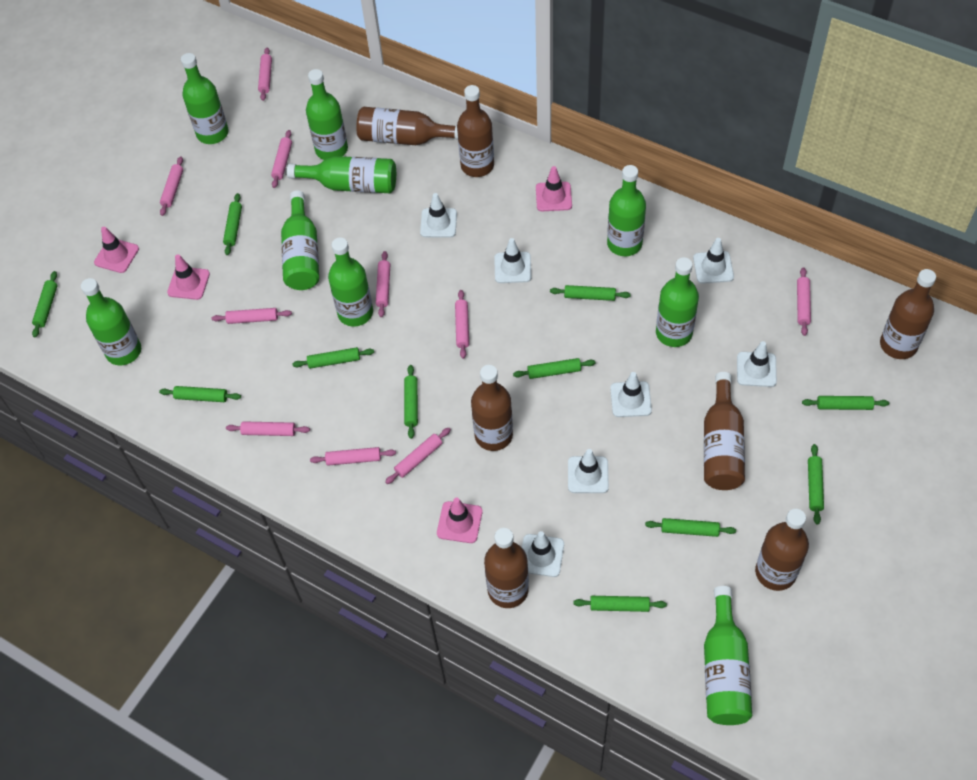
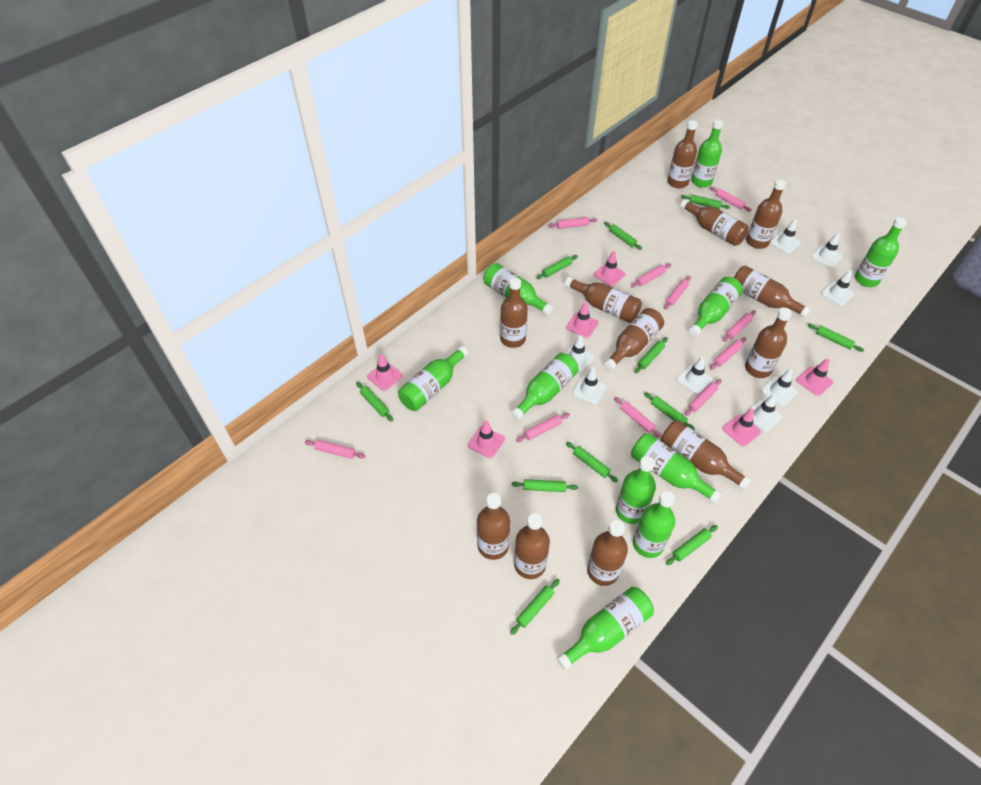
brown bottle: 7 -> 12
green bottle: 9 -> 10
pink traffic cone: 4 -> 6
white traffic cone: 7 -> 8

